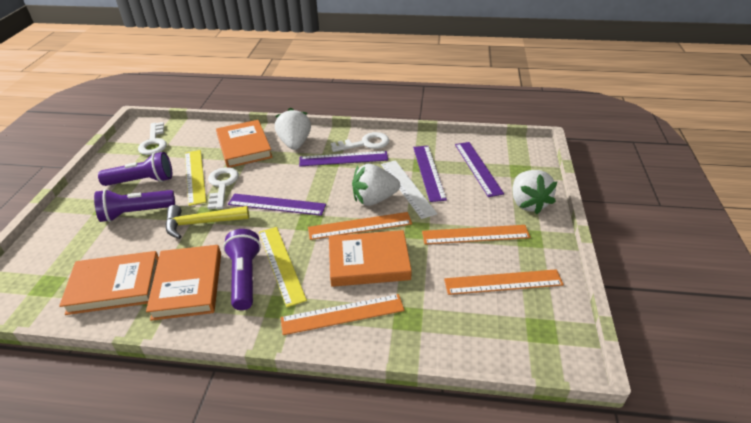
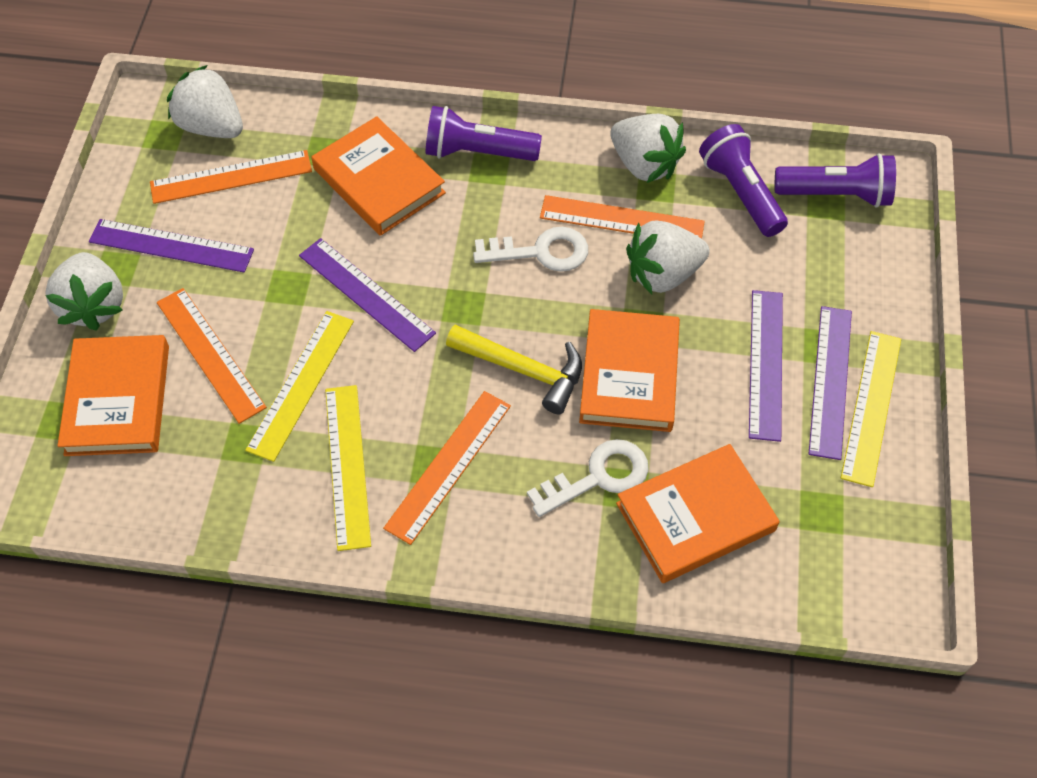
white key: 3 -> 2
white ruler: 1 -> 0
white strawberry: 3 -> 4
yellow ruler: 2 -> 3

